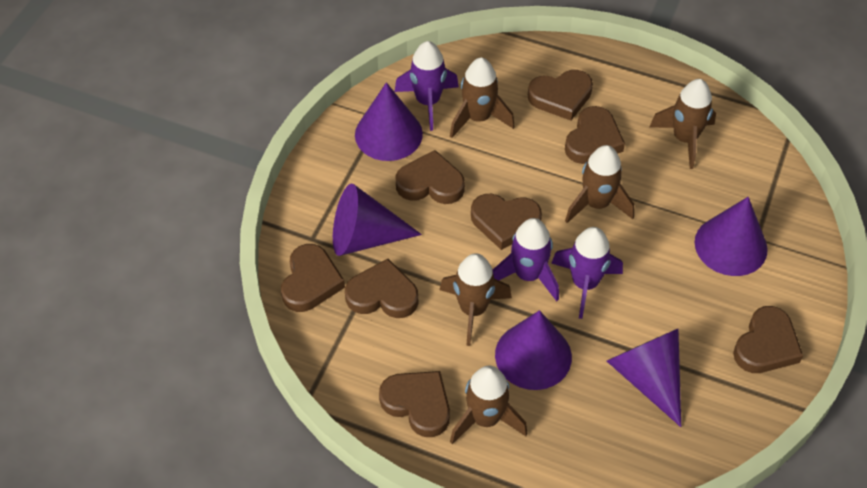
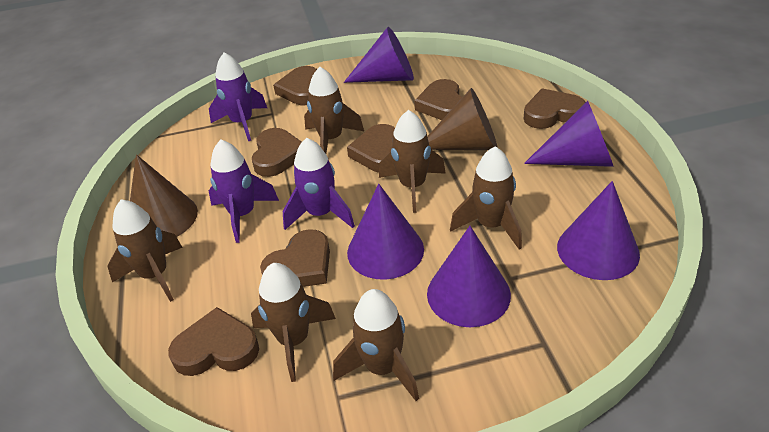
brown cone: 0 -> 2
brown heart: 8 -> 7
brown rocket: 5 -> 6

